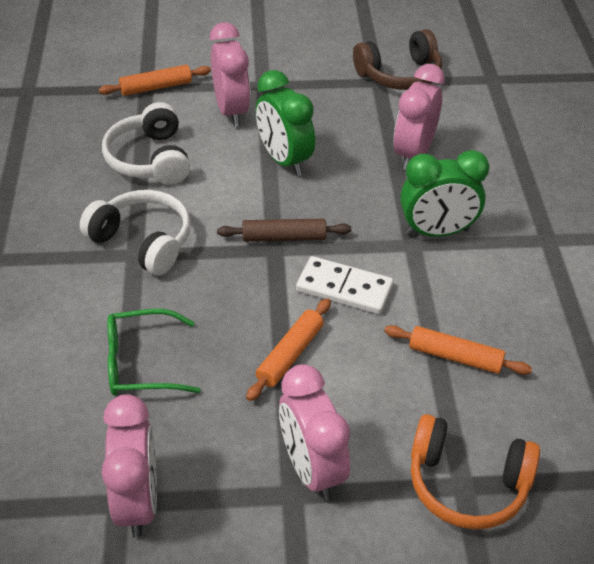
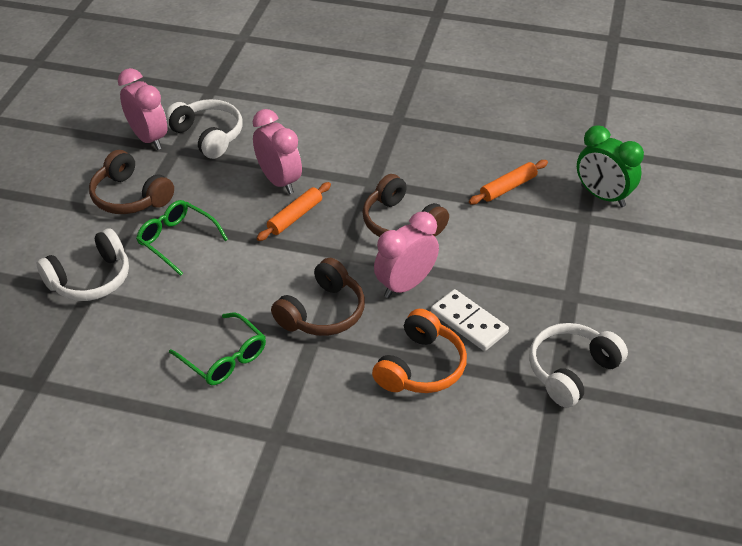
brown headphones: 1 -> 3
brown rolling pin: 1 -> 0
green clock: 2 -> 1
green glasses: 1 -> 2
orange rolling pin: 3 -> 2
pink clock: 4 -> 3
white headphones: 2 -> 3

